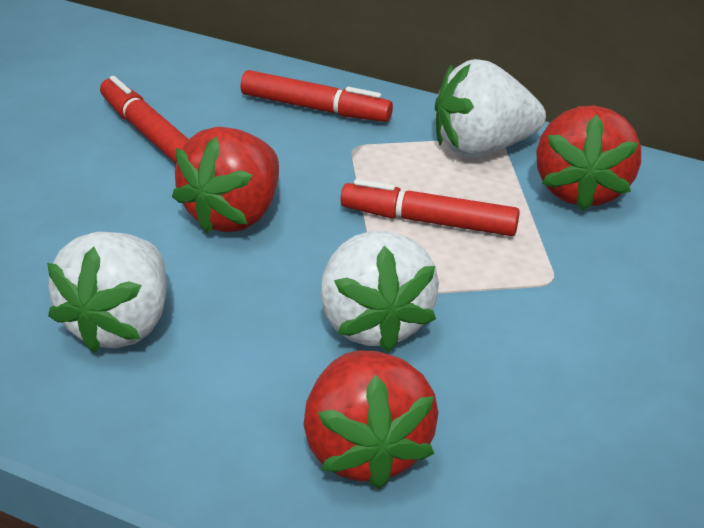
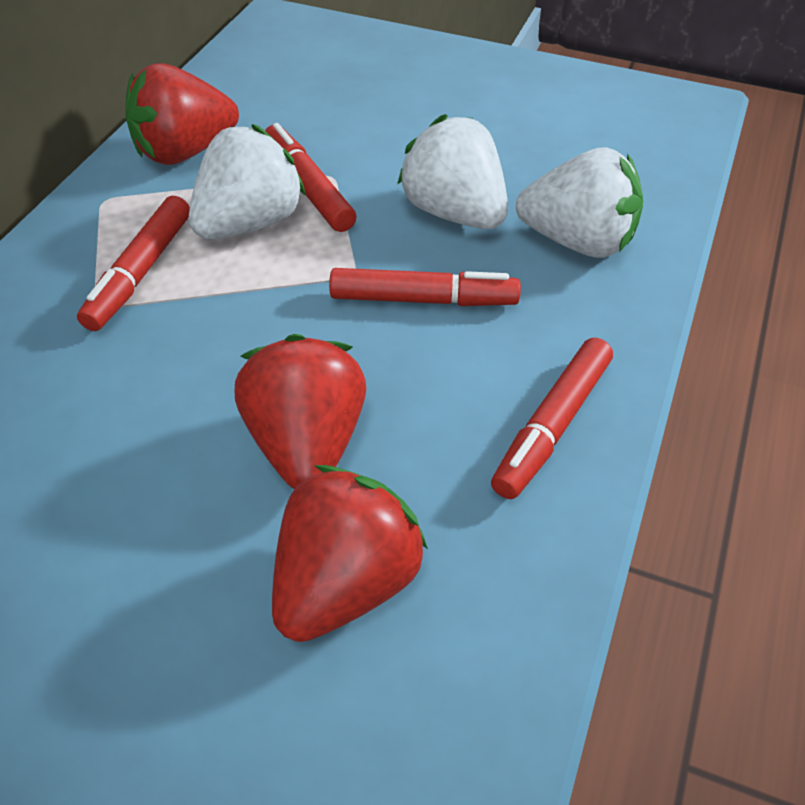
red marker: 3 -> 4

